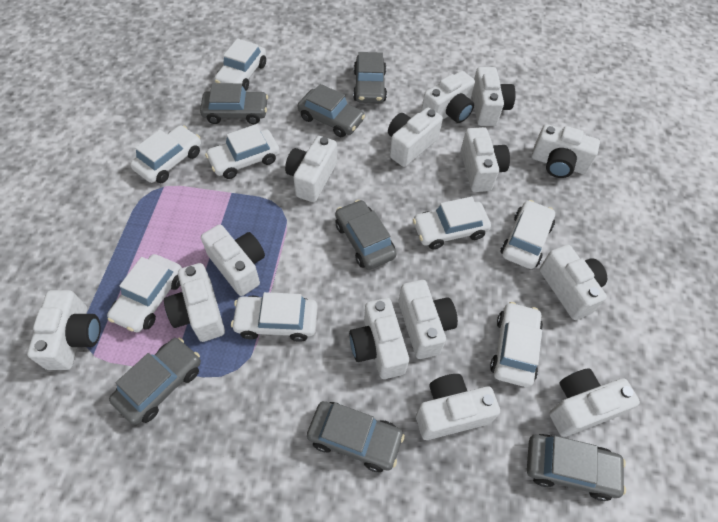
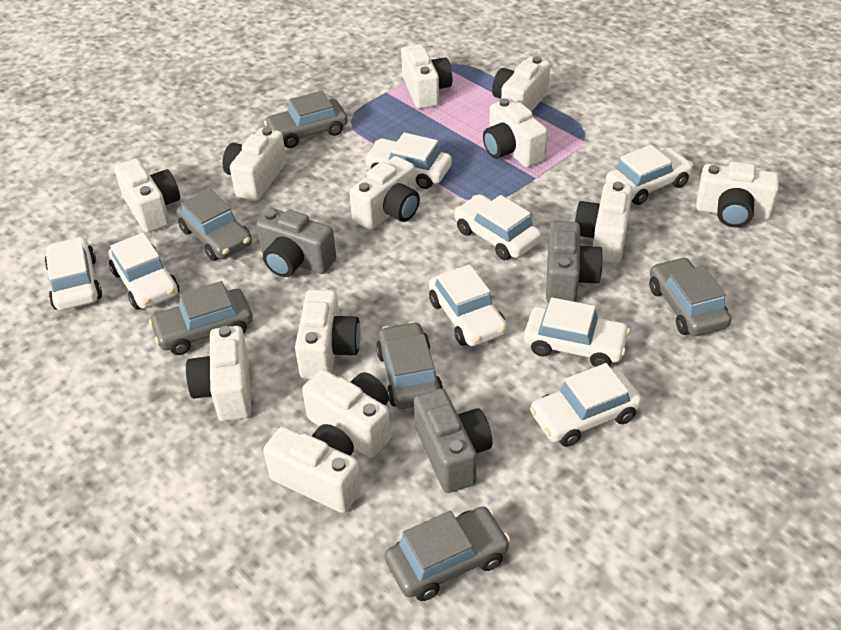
grey camera: 0 -> 3
grey car: 7 -> 6
white camera: 14 -> 12

